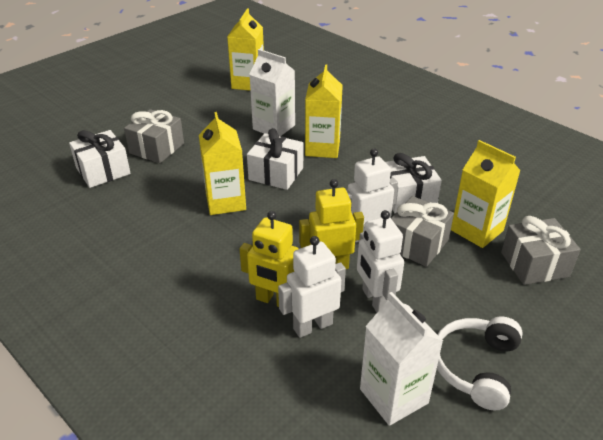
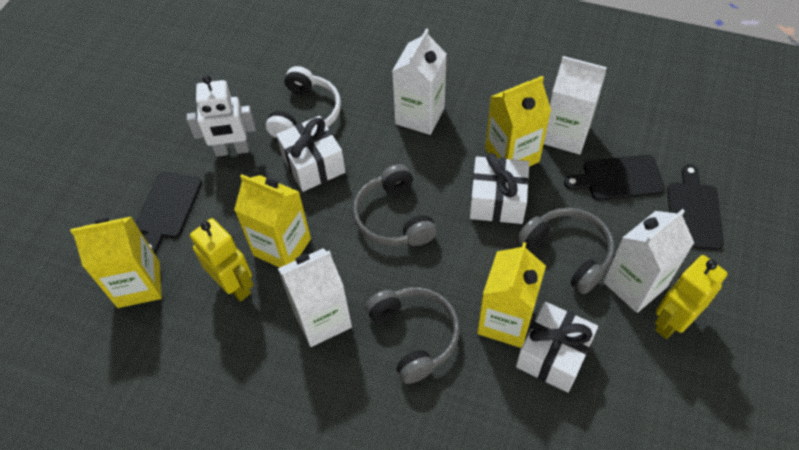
black cutting board: 0 -> 3
grey gift: 3 -> 0
grey headphones: 0 -> 3
white carton: 2 -> 4
white robot: 3 -> 1

